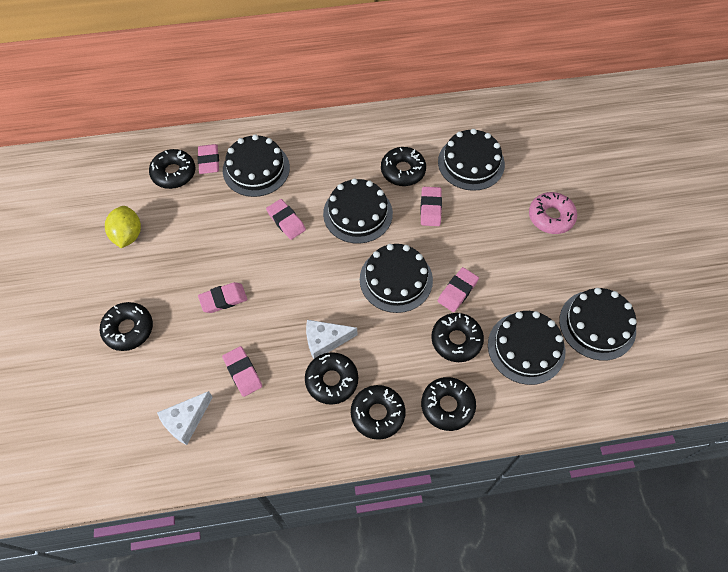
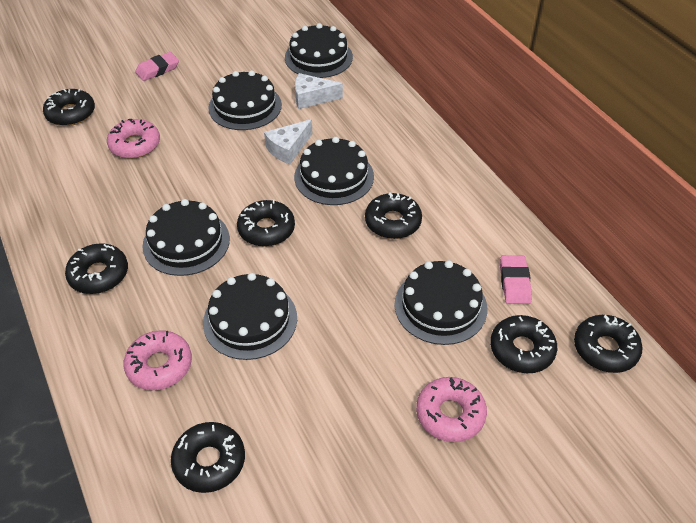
pink donut: 1 -> 3
pink eraser: 6 -> 2
yellow lemon: 1 -> 0

